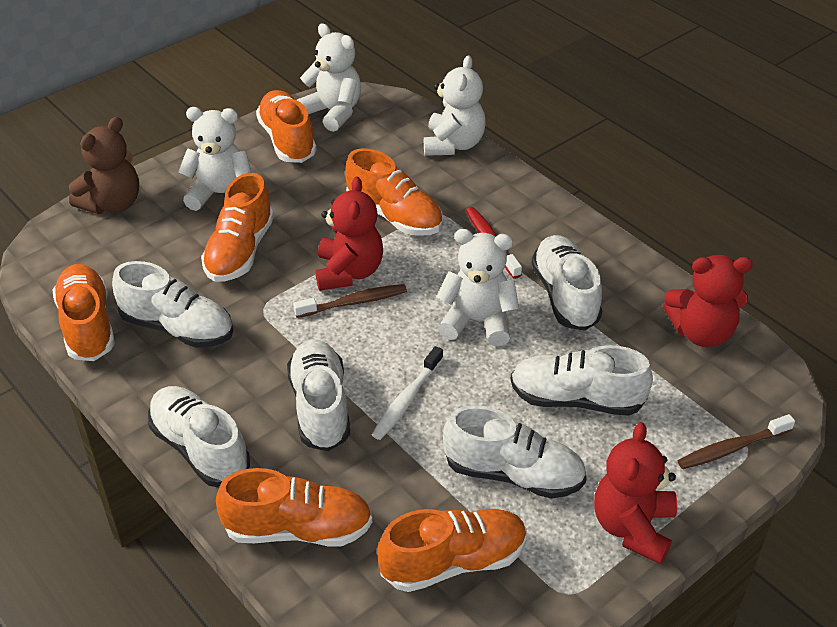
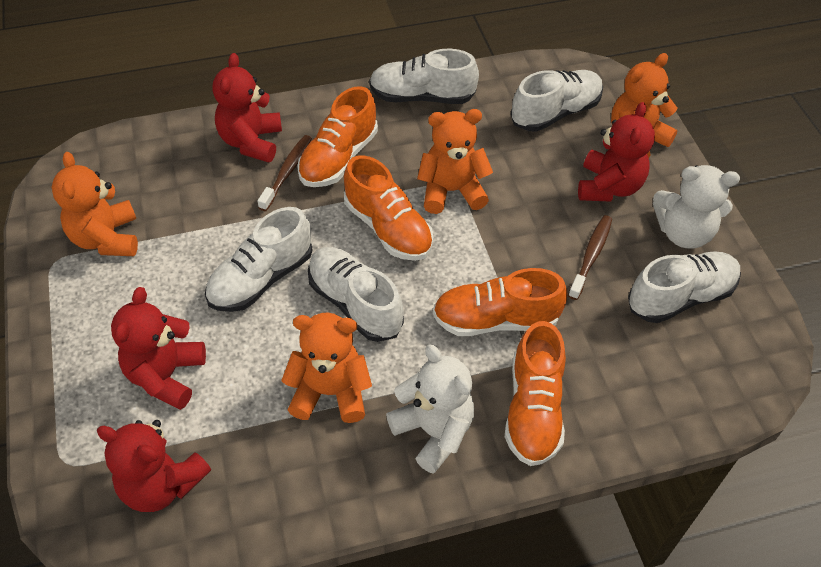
brown teddy bear: 1 -> 0
orange shoe: 6 -> 4
orange teddy bear: 0 -> 4
red teddy bear: 3 -> 4
red toothbrush: 1 -> 0
white shoe: 6 -> 5
white teddy bear: 4 -> 2
white toothbrush: 1 -> 0

